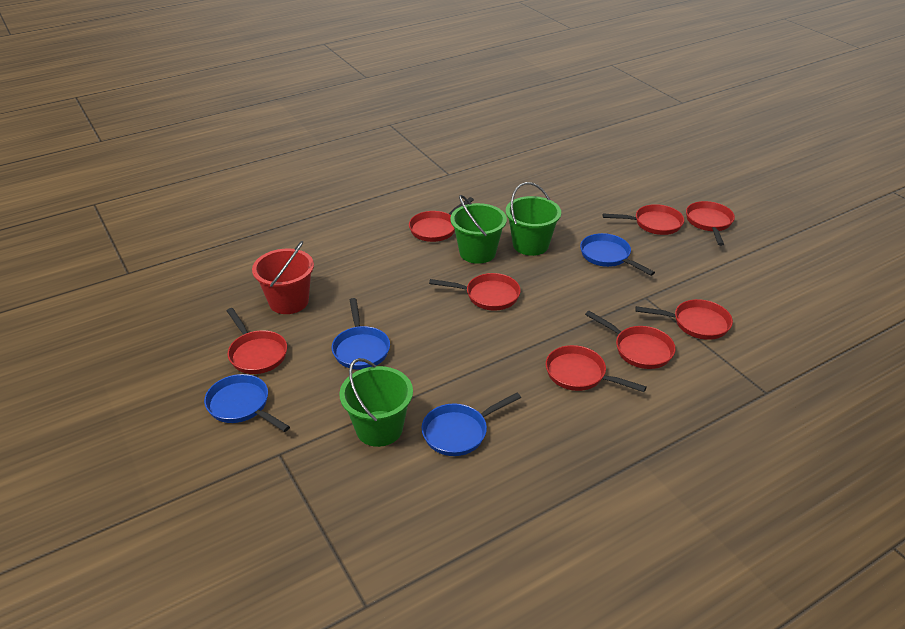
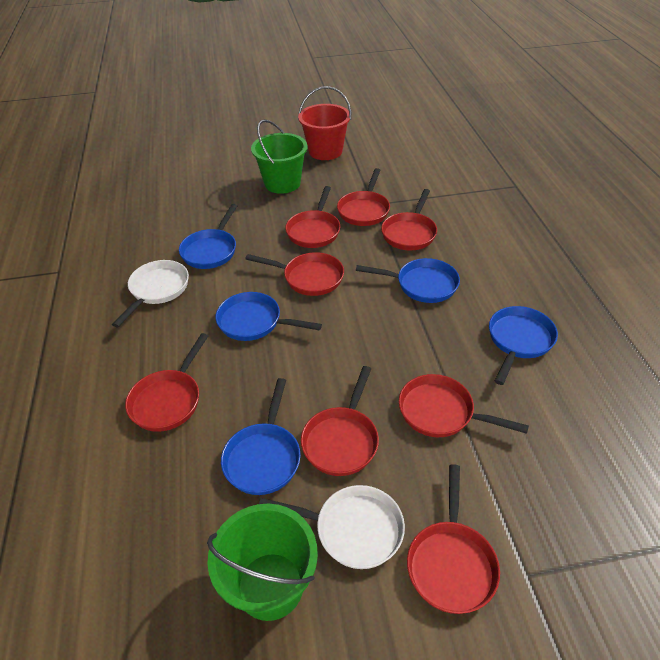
blue pan: 4 -> 5
green bucket: 3 -> 2
white pan: 0 -> 2

